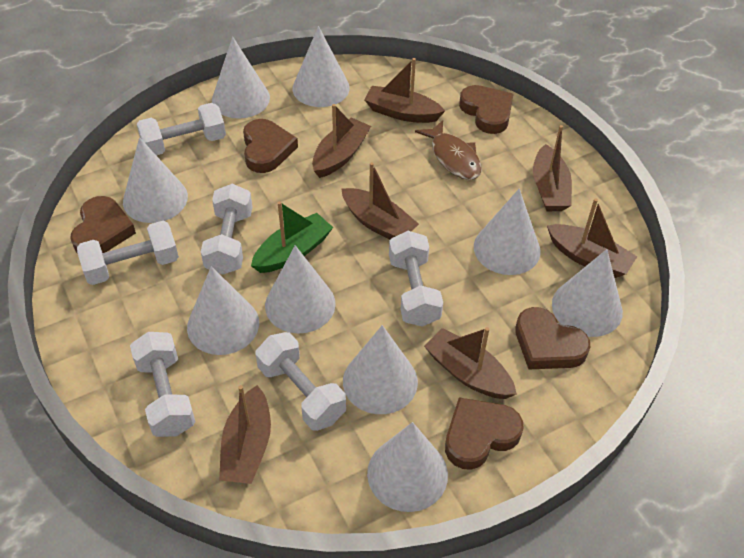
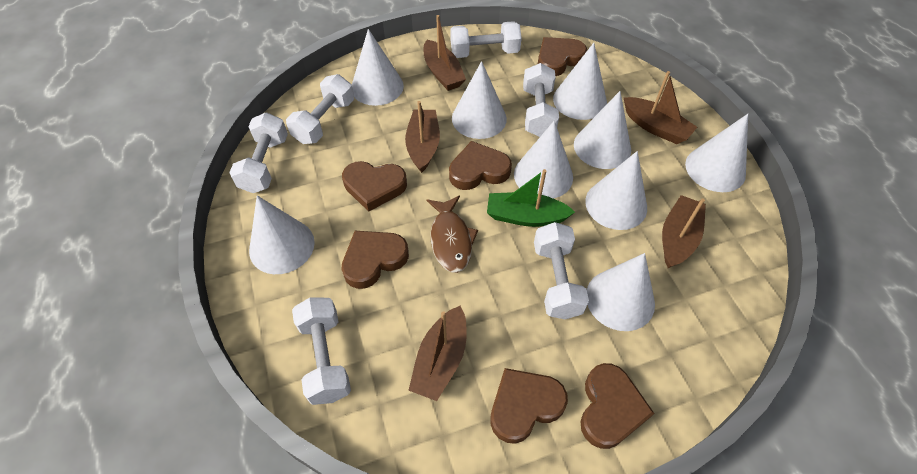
brown boat: 7 -> 5
brown heart: 5 -> 6

